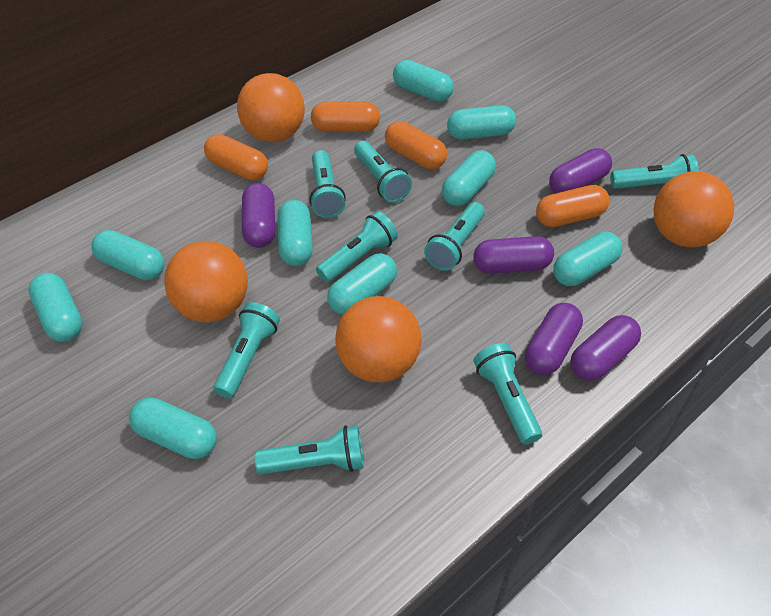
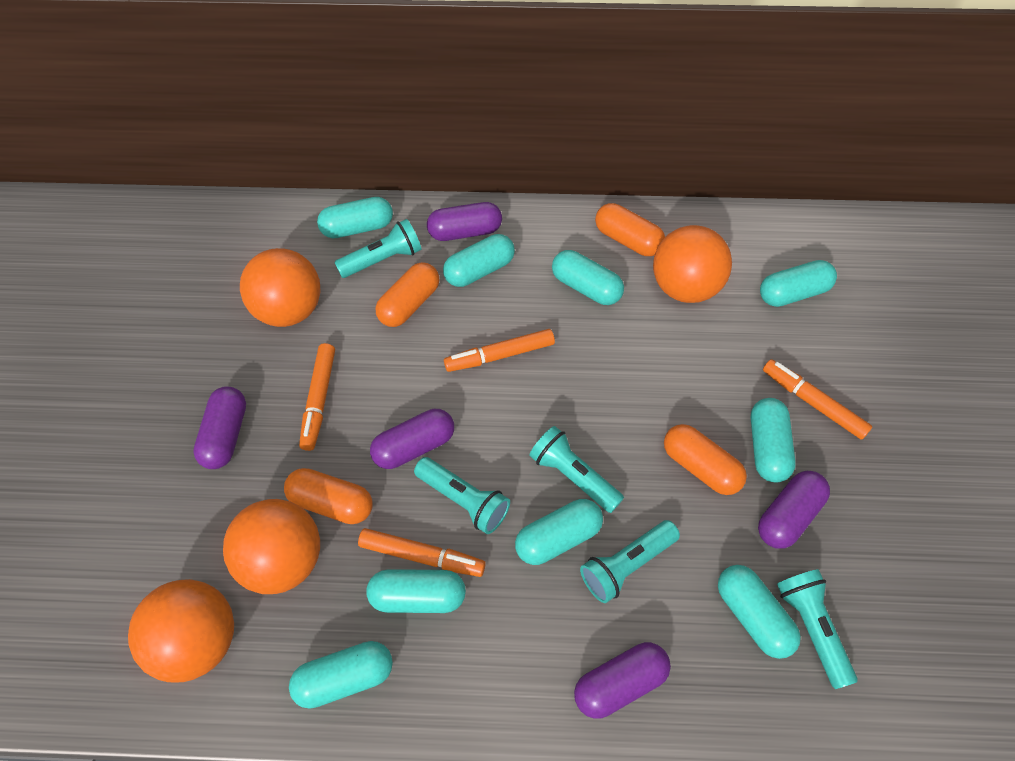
orange marker: 0 -> 4
turquoise flashlight: 8 -> 5

